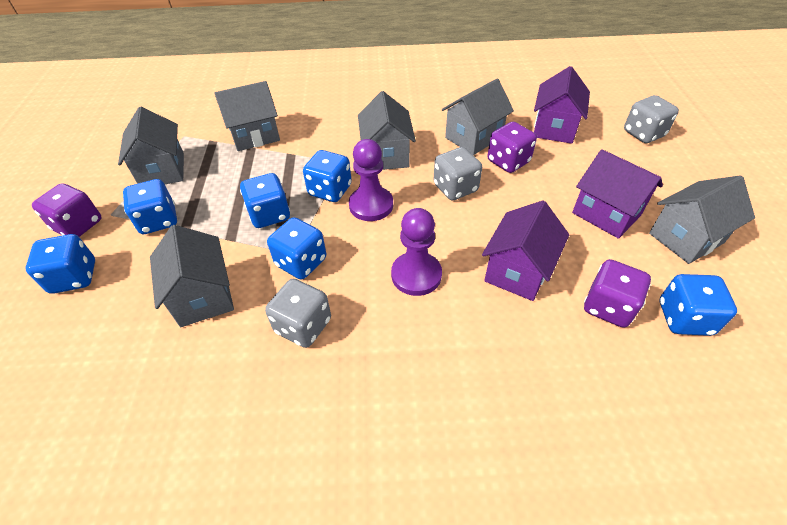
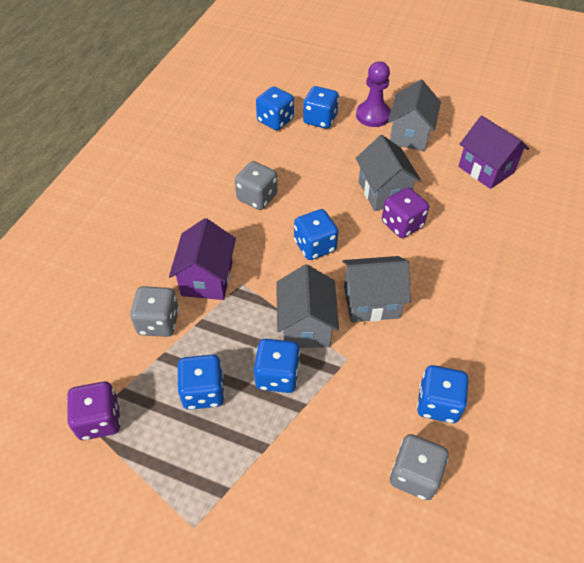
grey house: 6 -> 4
purple dice: 3 -> 2
purple house: 3 -> 2
purple pawn: 2 -> 1

